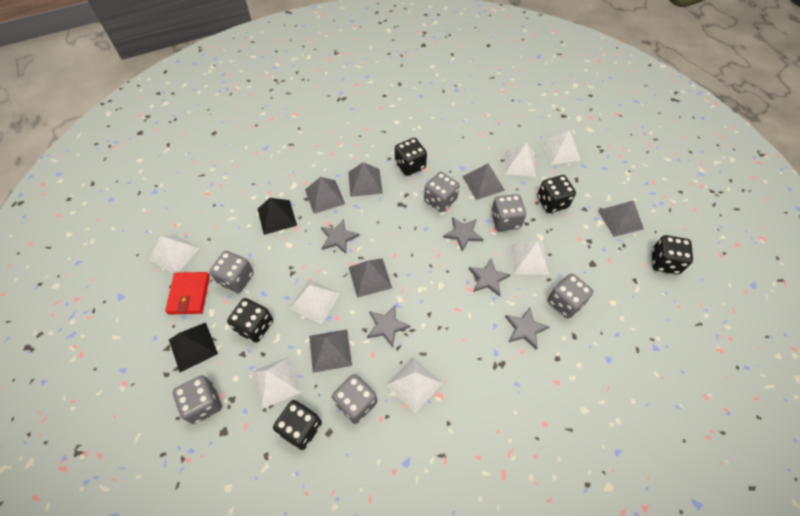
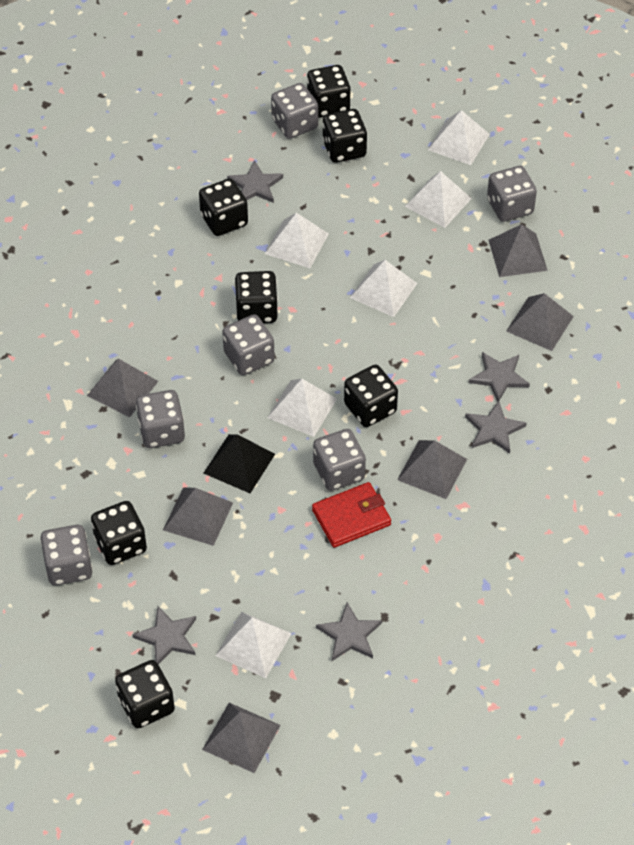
black dice: 5 -> 7
black pyramid: 2 -> 1
white pyramid: 7 -> 6

